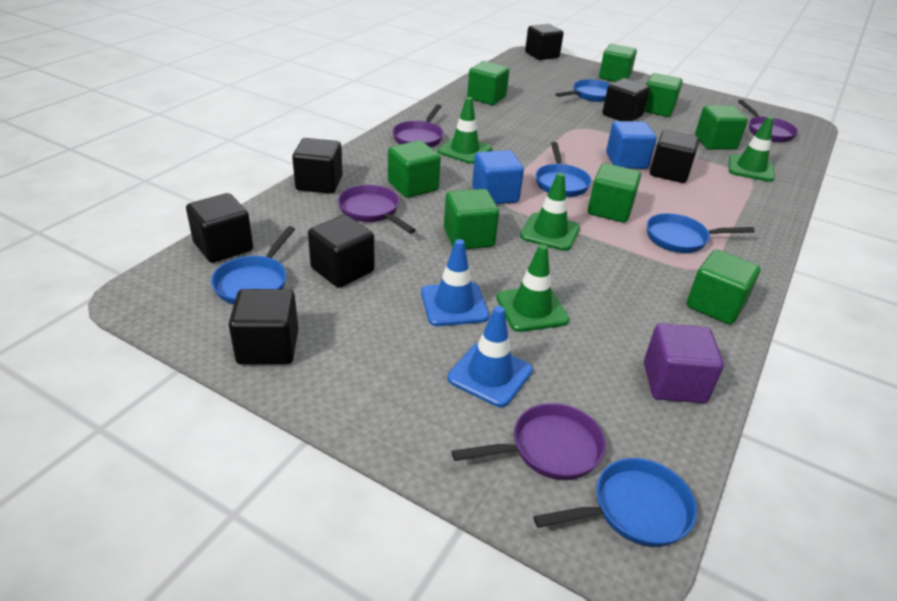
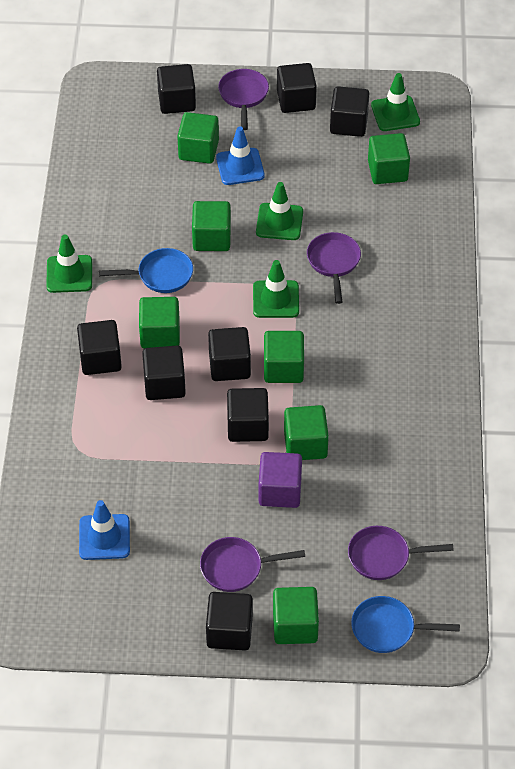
black cube: 7 -> 8
blue cube: 2 -> 0
blue pan: 5 -> 2
green cube: 8 -> 7

